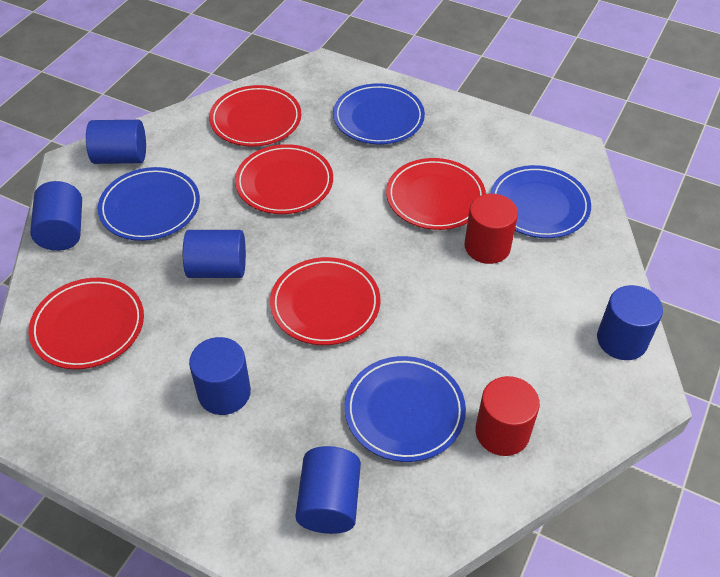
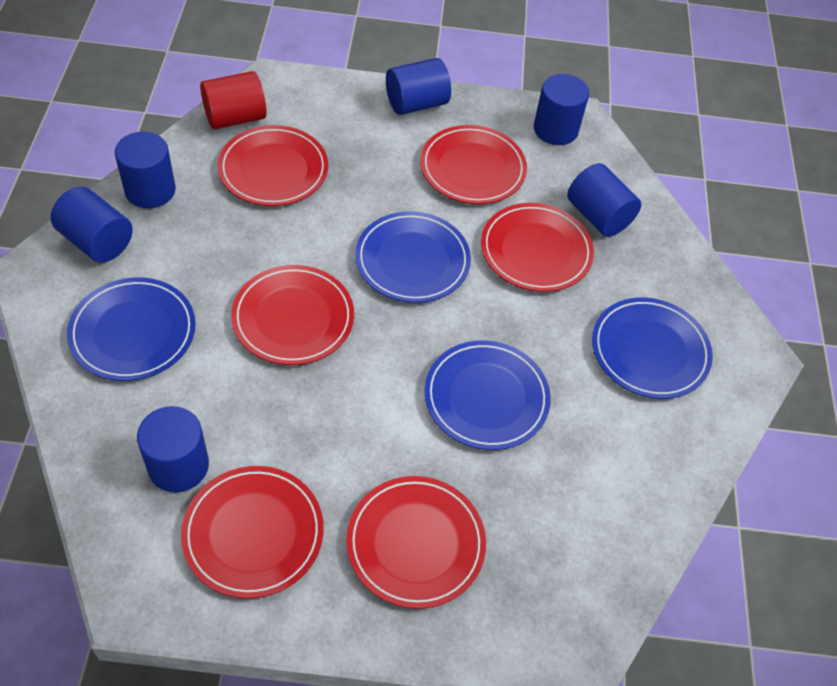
red cylinder: 2 -> 1
red plate: 5 -> 6

